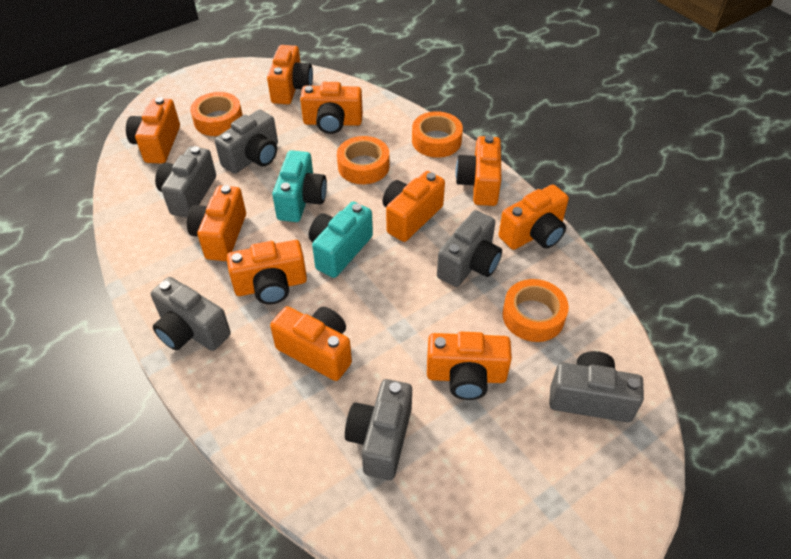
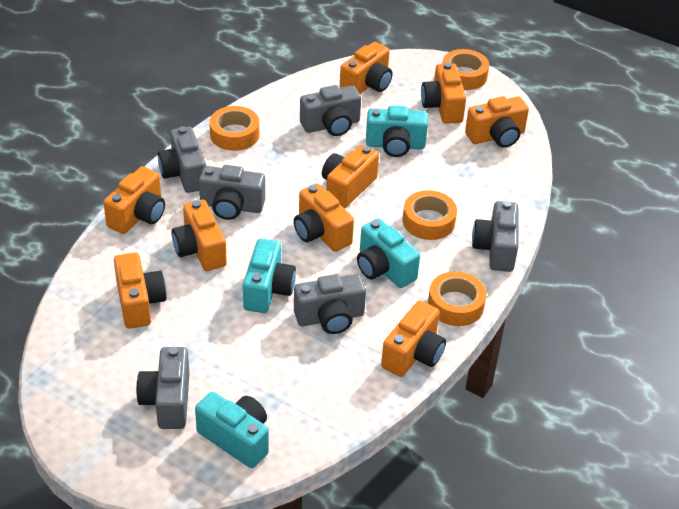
orange camera: 10 -> 9
turquoise camera: 2 -> 4

